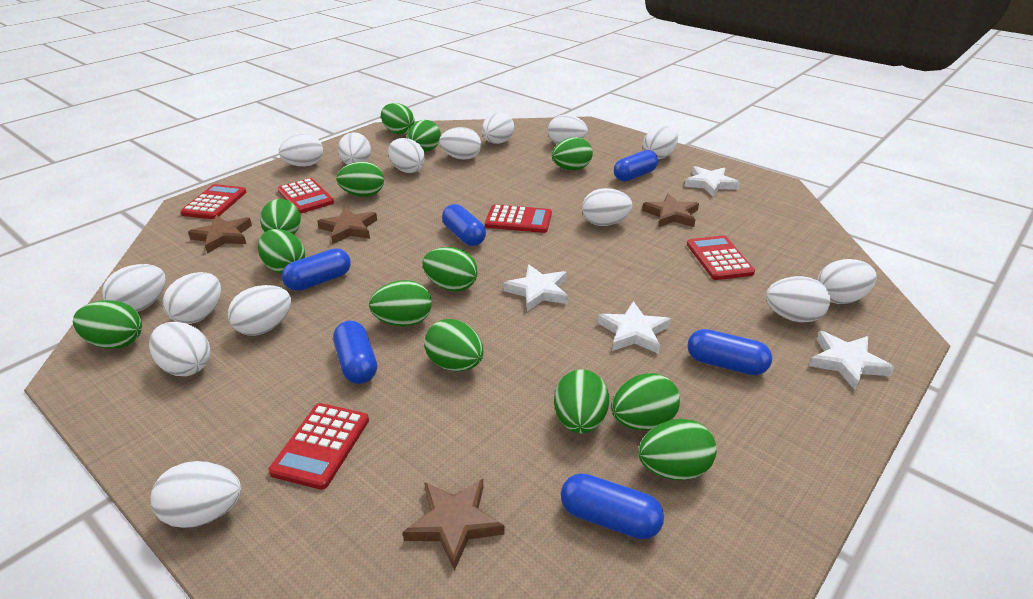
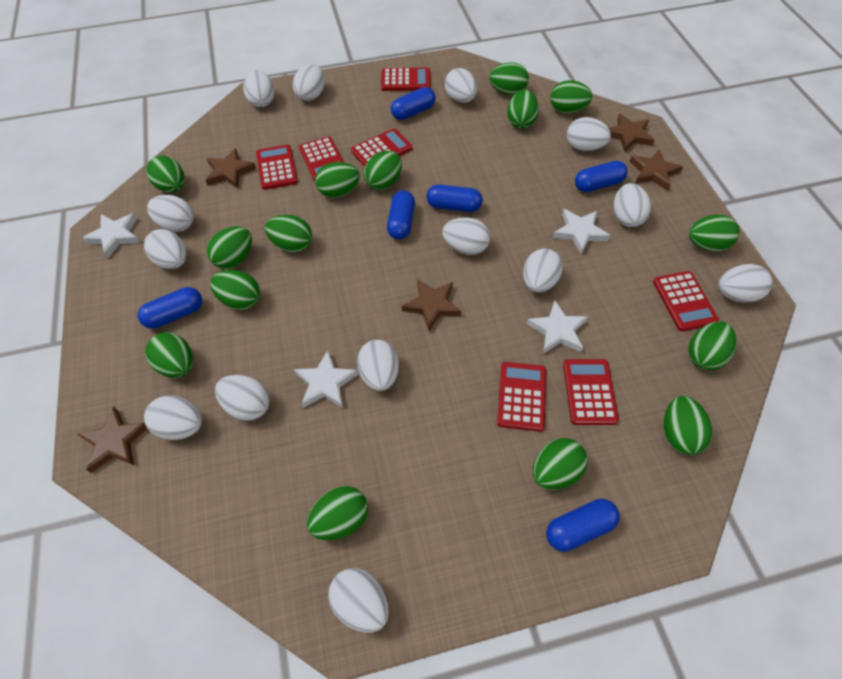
brown star: 4 -> 5
green egg: 13 -> 15
red calculator: 5 -> 7
white egg: 15 -> 14

